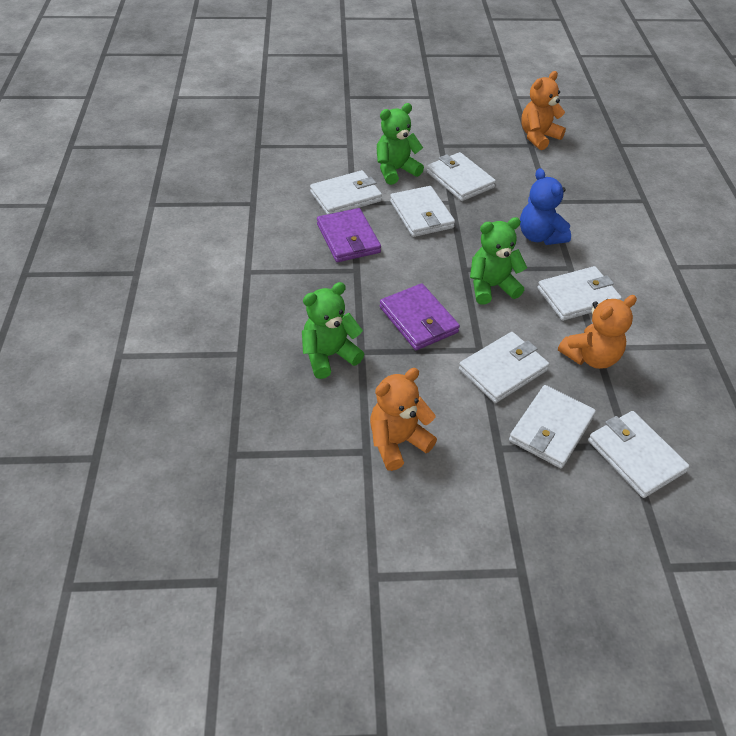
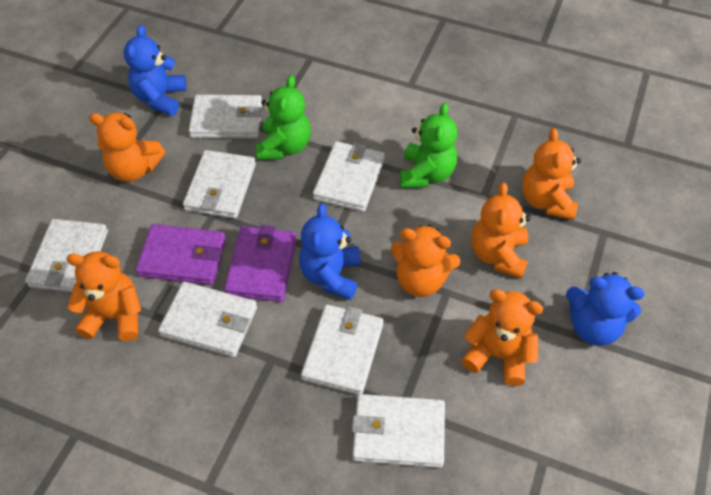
blue teddy bear: 1 -> 3
green teddy bear: 3 -> 2
orange teddy bear: 3 -> 6

